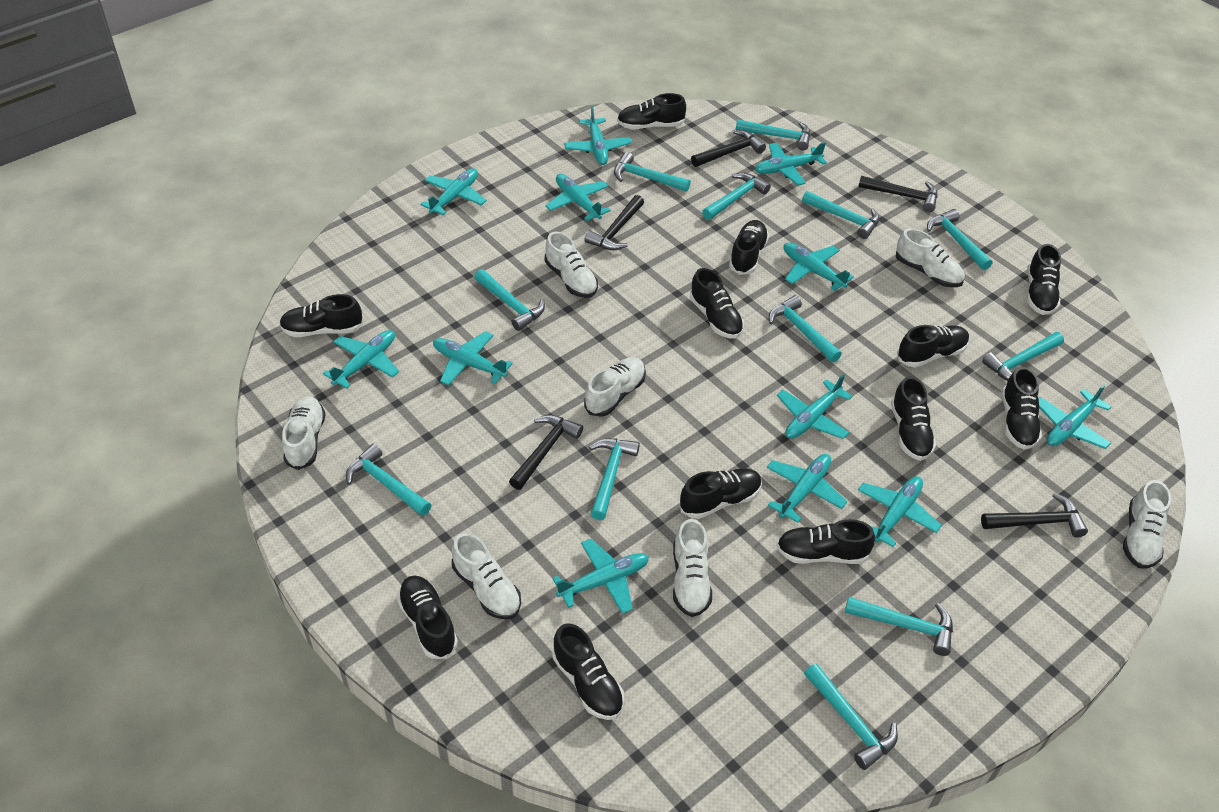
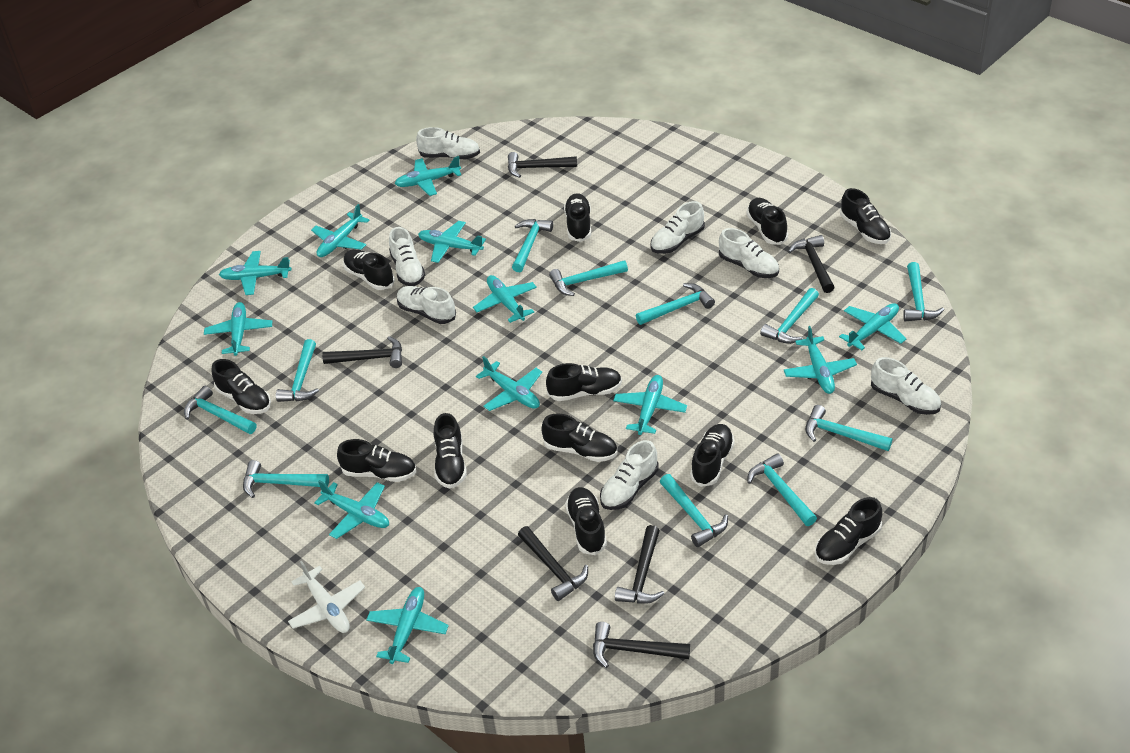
black hammer: 5 -> 6
turquoise hammer: 12 -> 11
white plane: 0 -> 1

